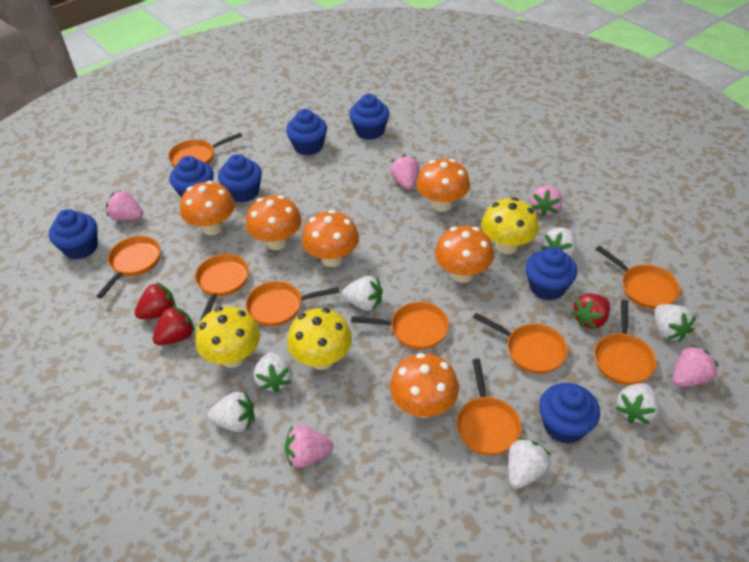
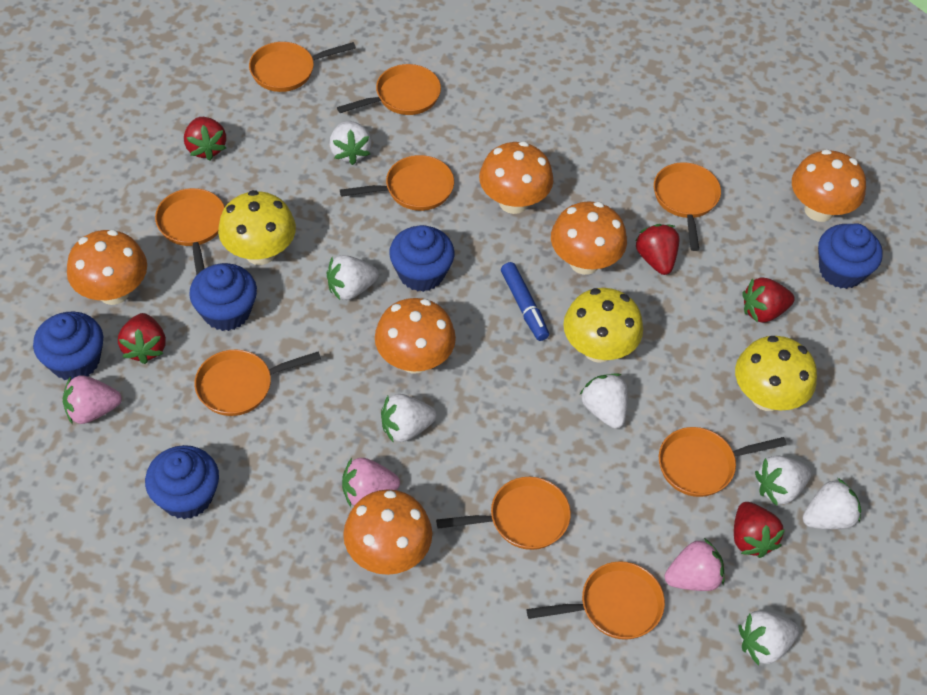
blue cupcake: 7 -> 5
blue marker: 0 -> 1
pink strawberry: 5 -> 3
red strawberry: 3 -> 5

